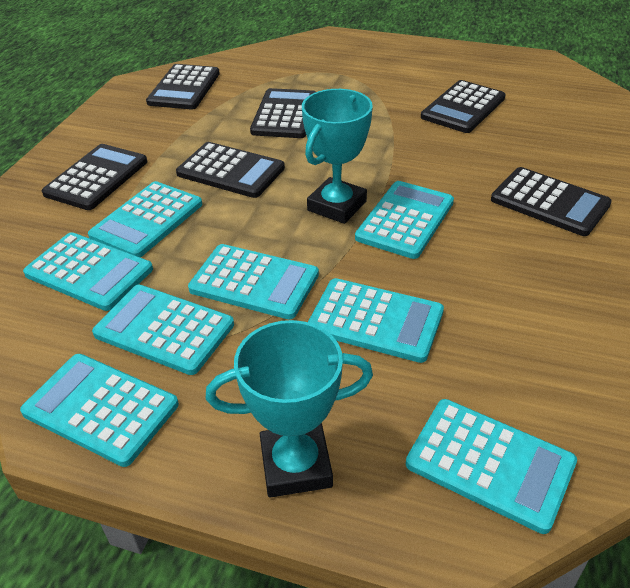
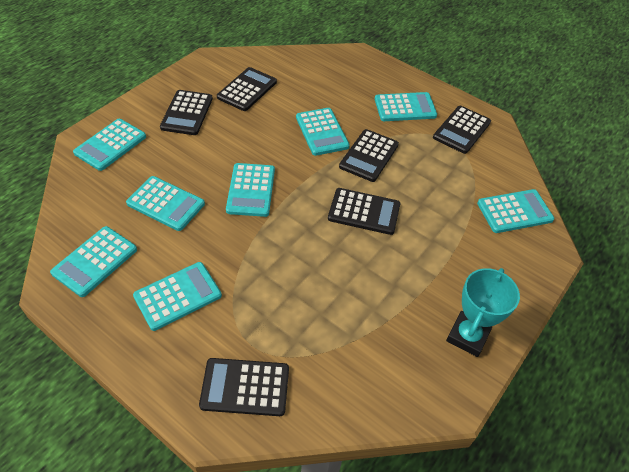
turquoise trophy: 2 -> 1

